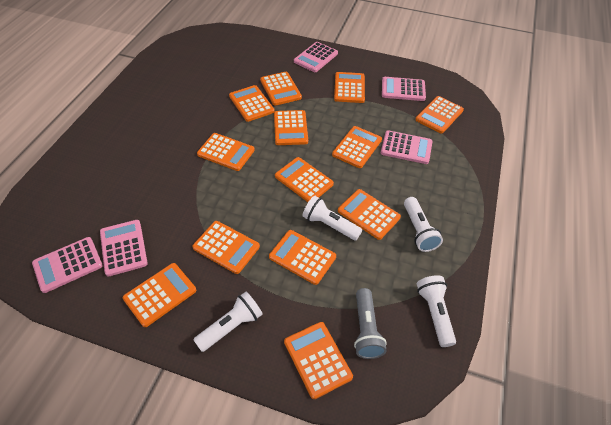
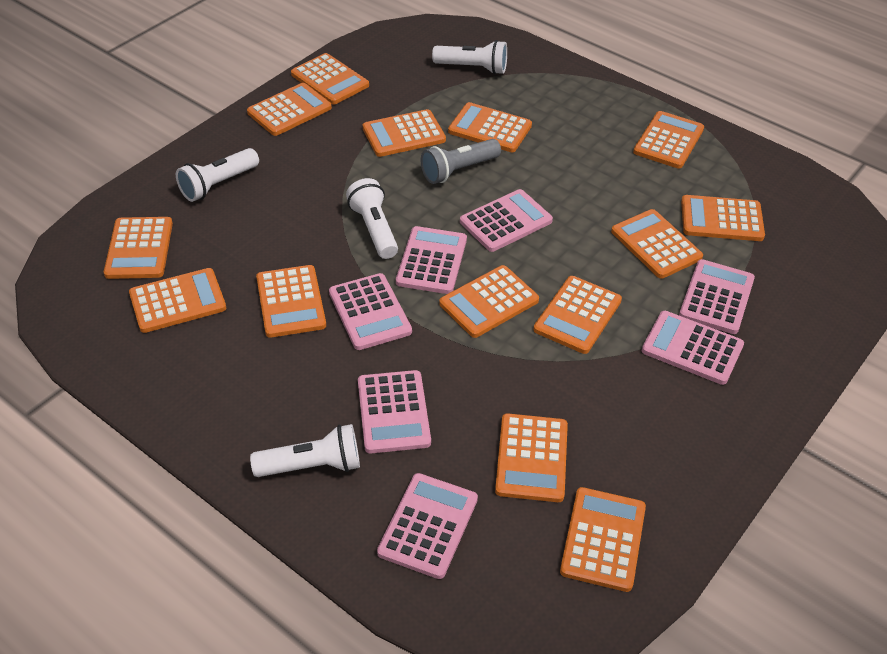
orange calculator: 13 -> 14
pink calculator: 5 -> 7

